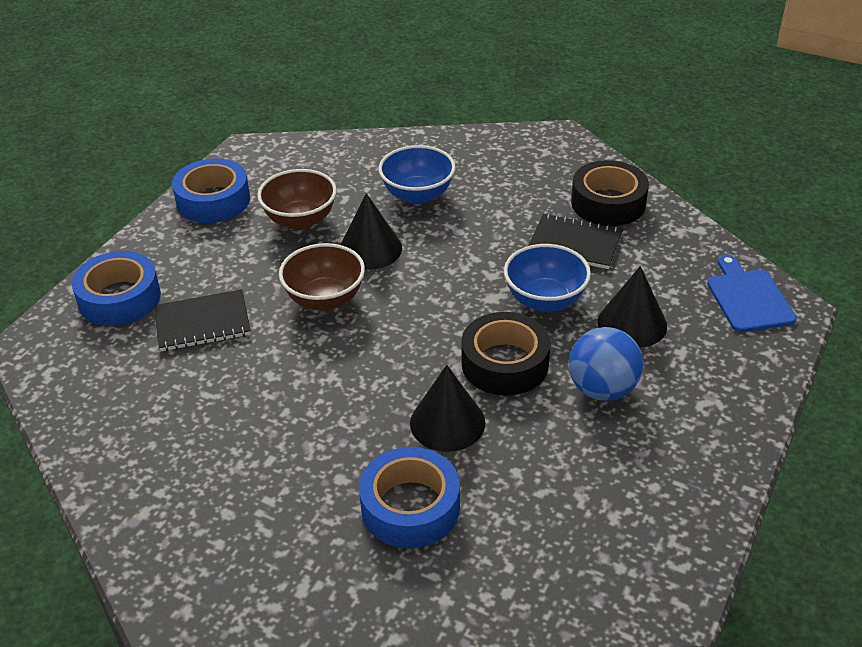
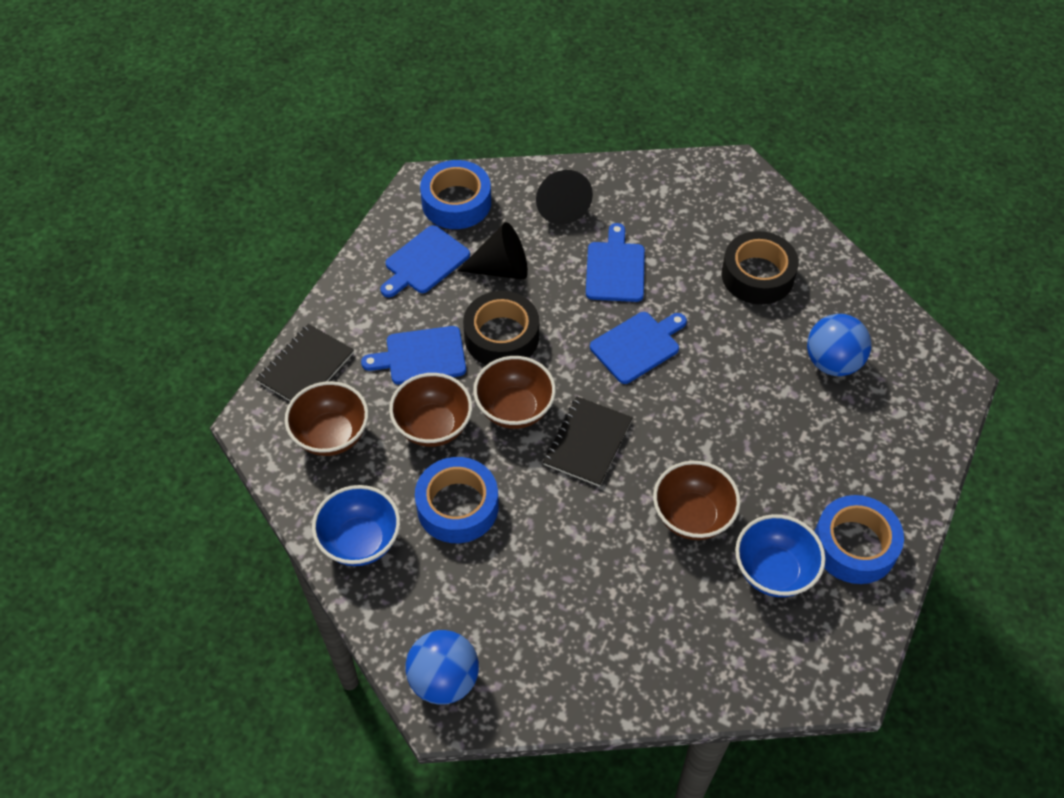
black cone: 3 -> 2
blue ball: 1 -> 2
blue cutting board: 1 -> 4
brown bowl: 2 -> 4

